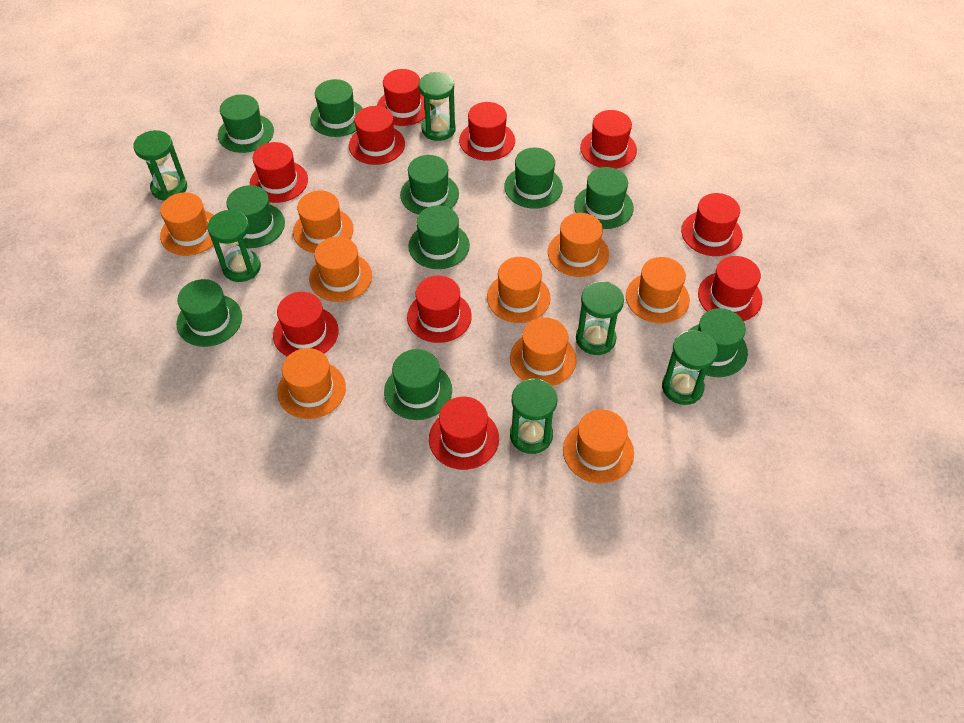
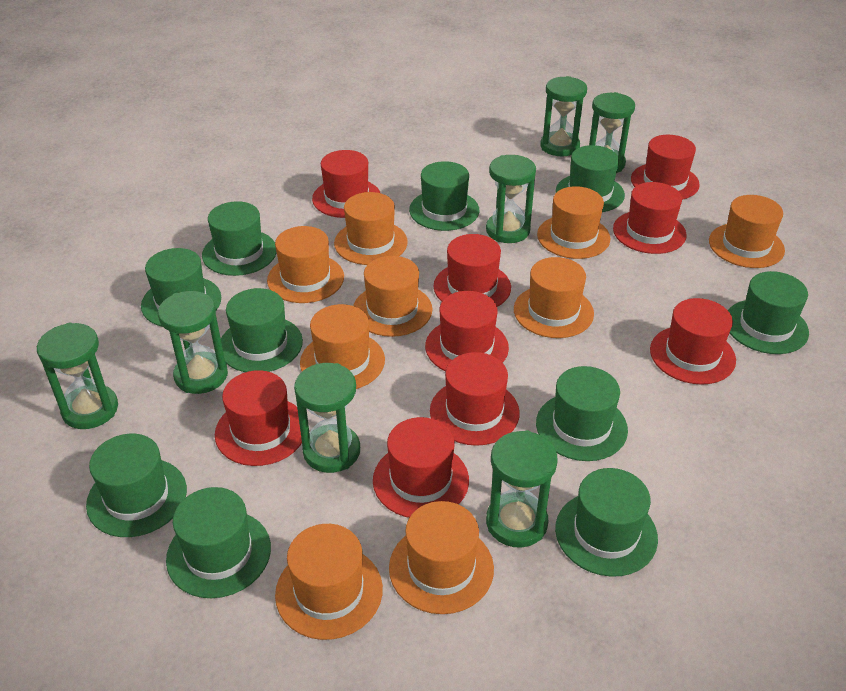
green hourglass: 6 -> 7
red hat: 10 -> 9

